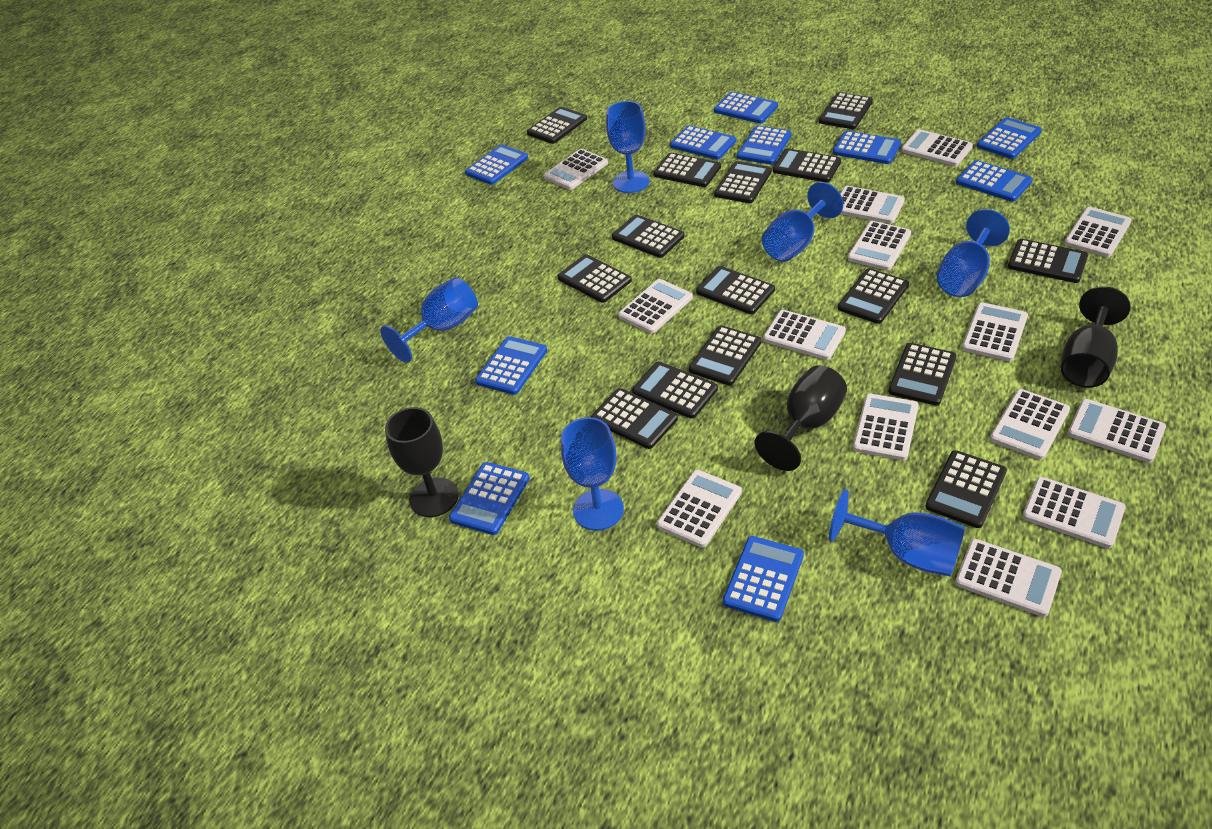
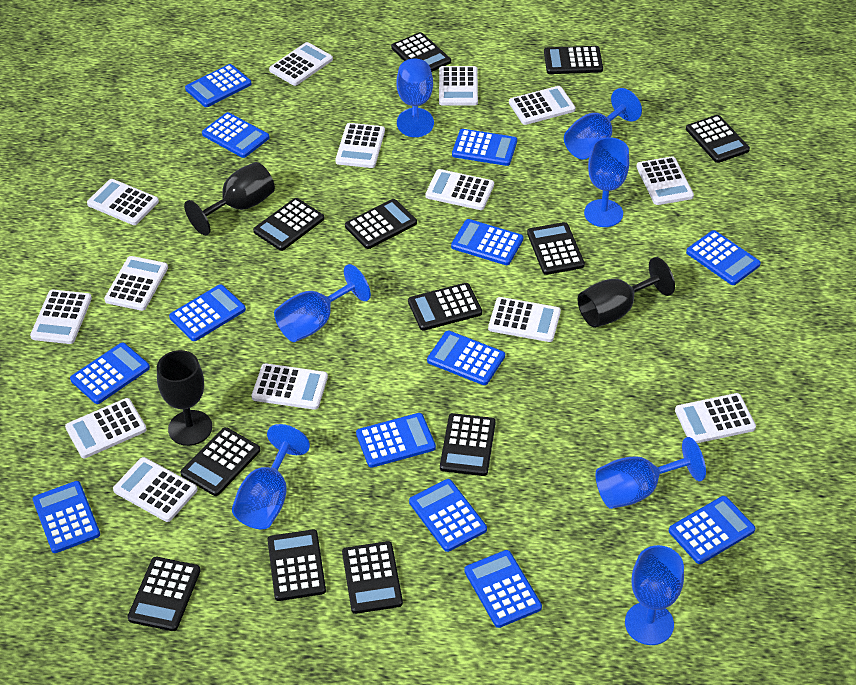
black calculator: 15 -> 12
blue calculator: 10 -> 13
blue goblet: 6 -> 7

